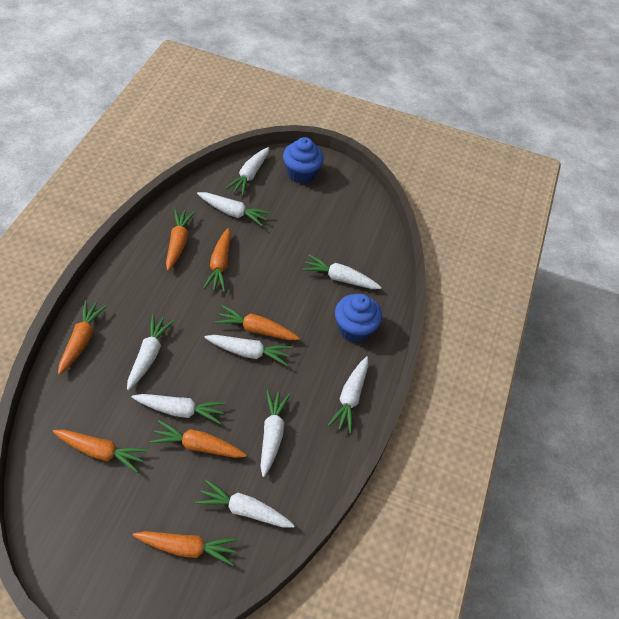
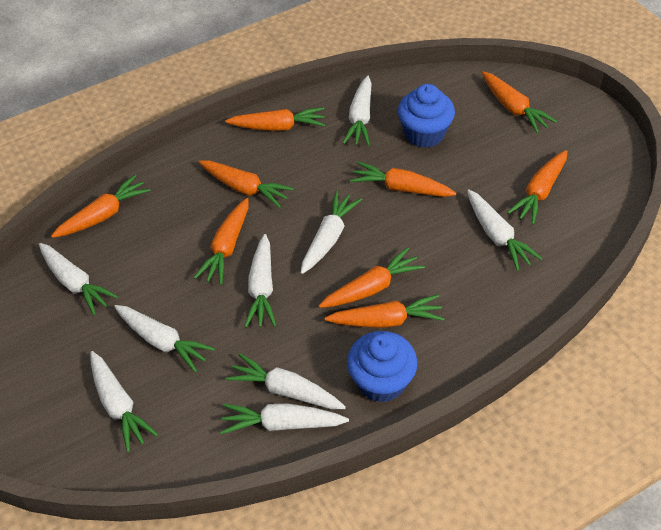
orange carrot: 7 -> 9

